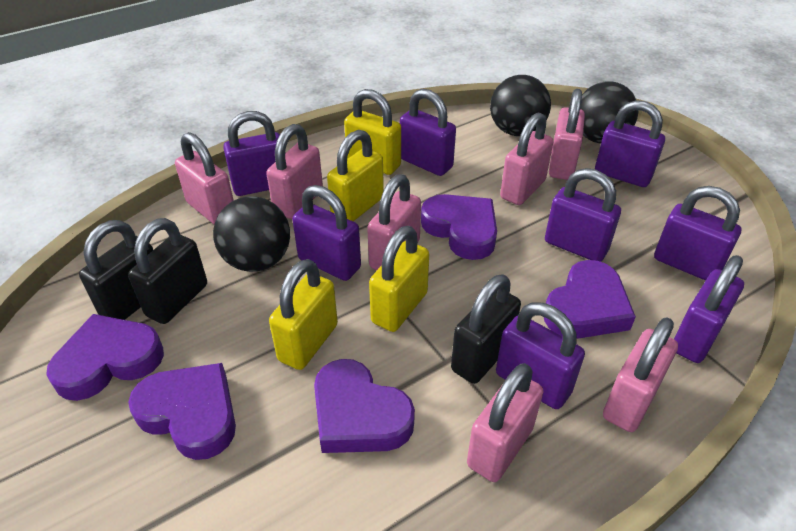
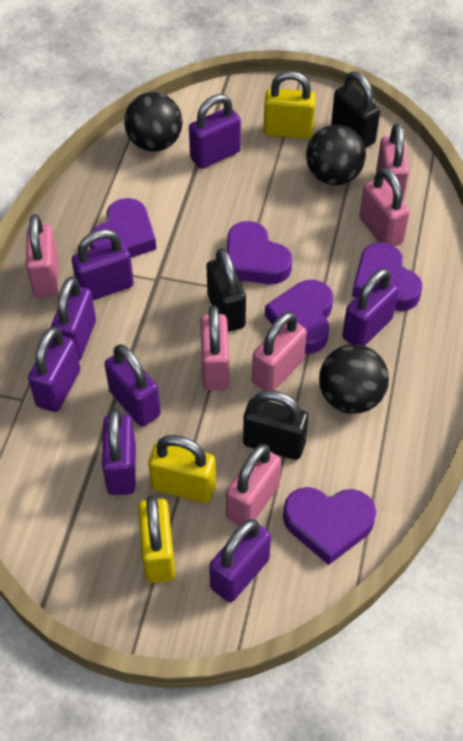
pink padlock: 7 -> 6
yellow padlock: 4 -> 3

